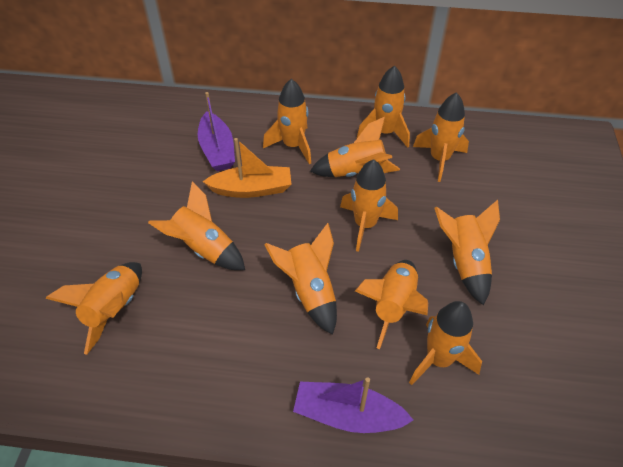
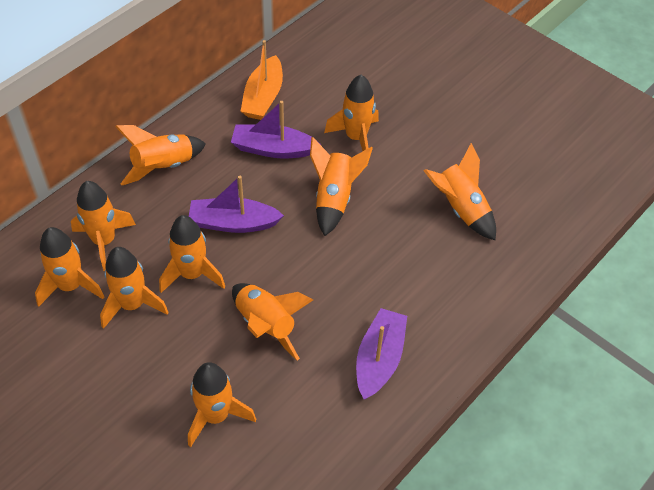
orange rocket: 11 -> 10
purple boat: 2 -> 3

